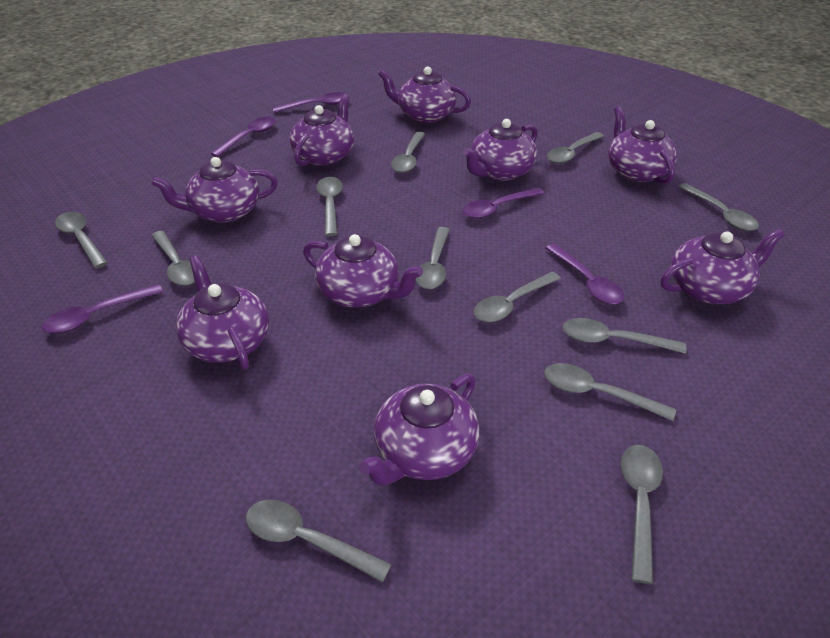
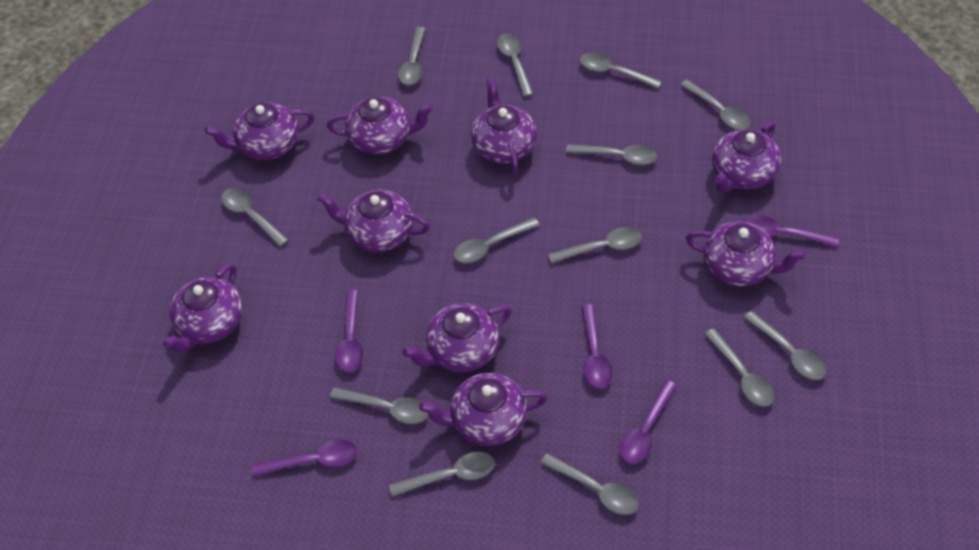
grey spoon: 12 -> 13

